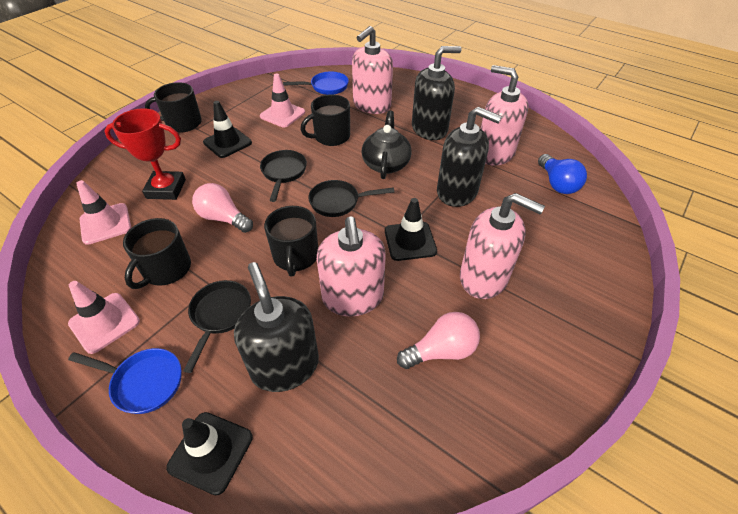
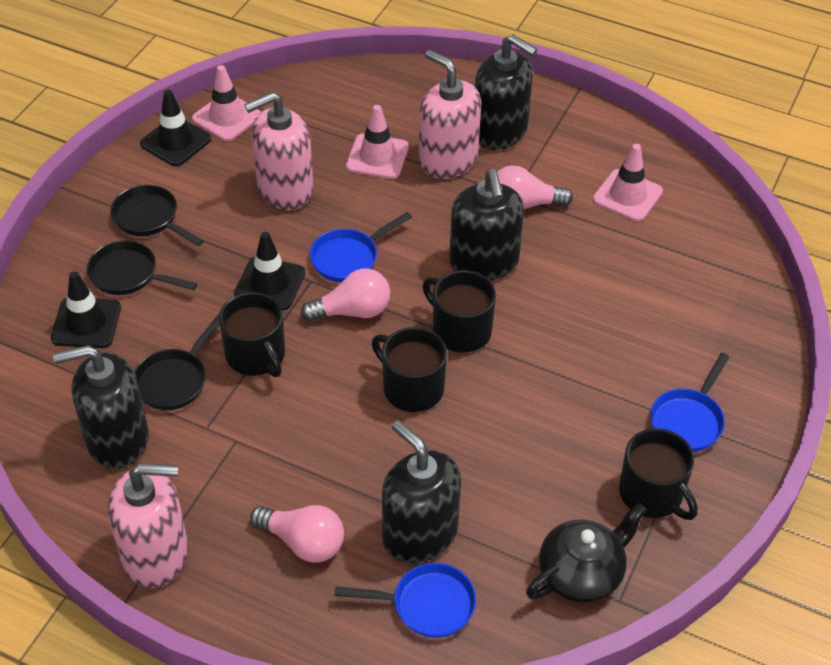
black soap dispenser: 3 -> 4
blue light bulb: 1 -> 0
blue pan: 2 -> 3
pink light bulb: 2 -> 3
pink soap dispenser: 4 -> 3
red trophy: 1 -> 0

